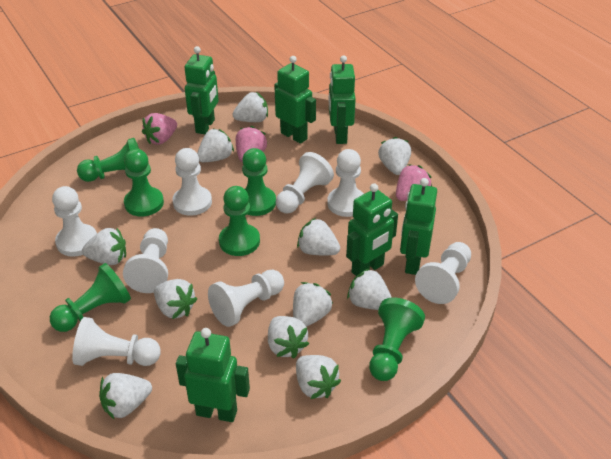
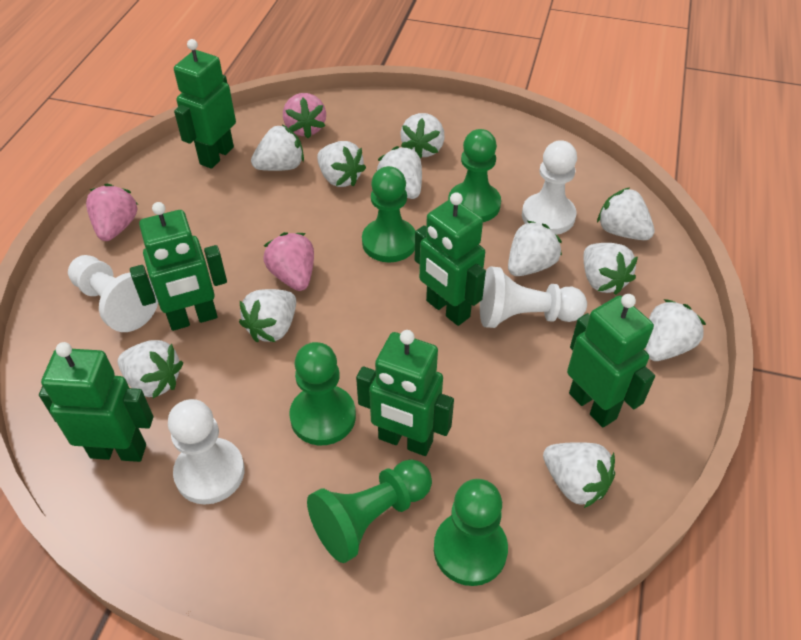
green pawn: 6 -> 5
white pawn: 8 -> 4

